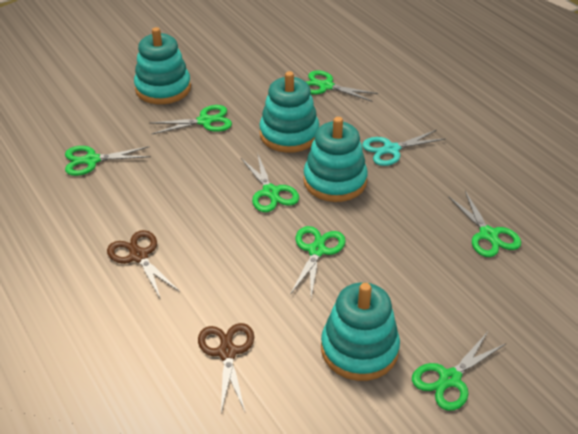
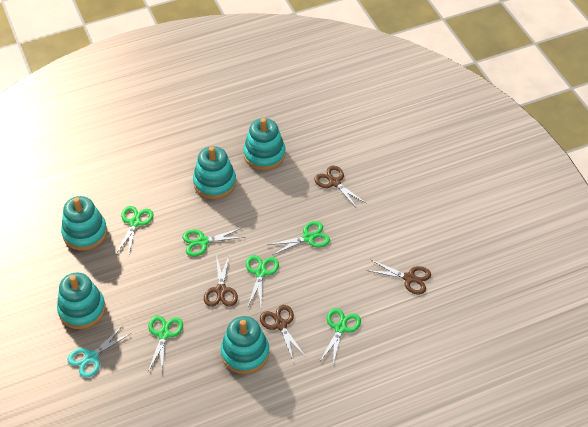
brown scissors: 2 -> 4
green scissors: 7 -> 6
turquoise stacking toy: 4 -> 5

